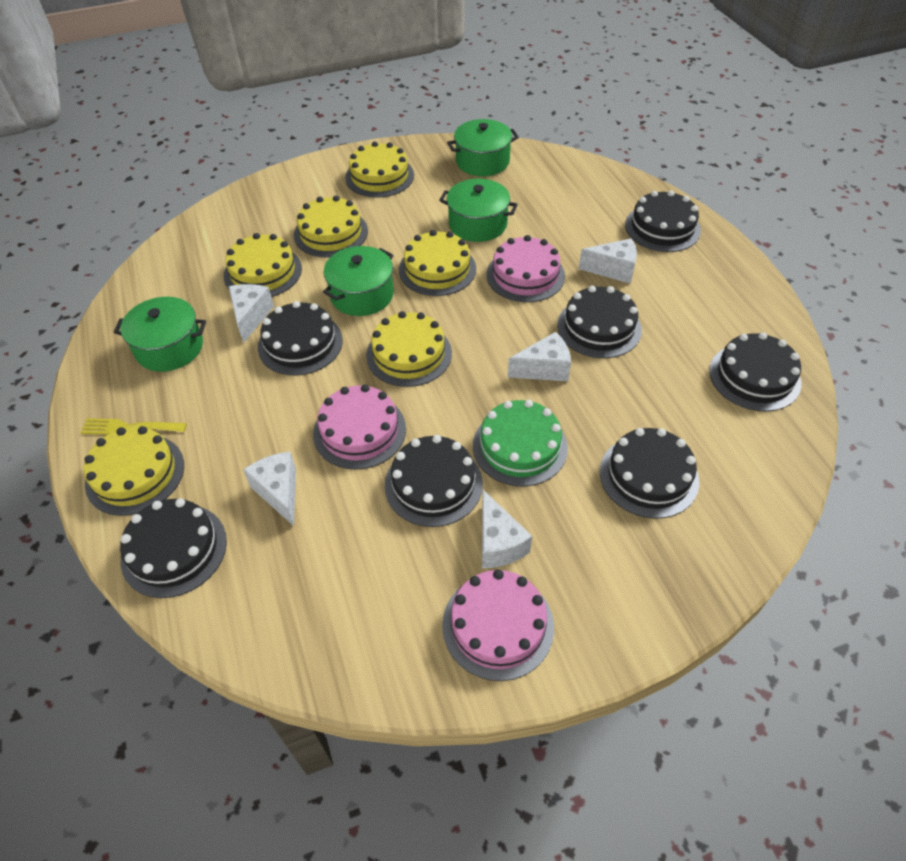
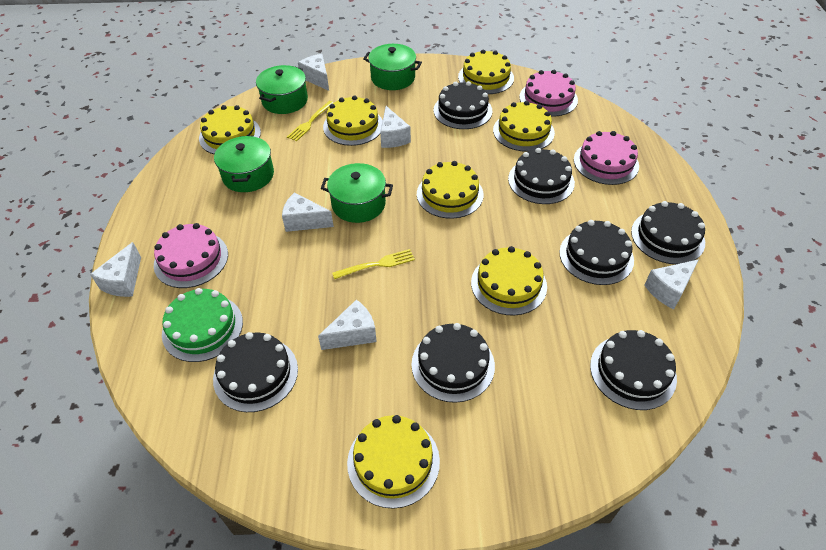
white cheese: 5 -> 6
yellow cake: 6 -> 7
yellow fork: 1 -> 2

